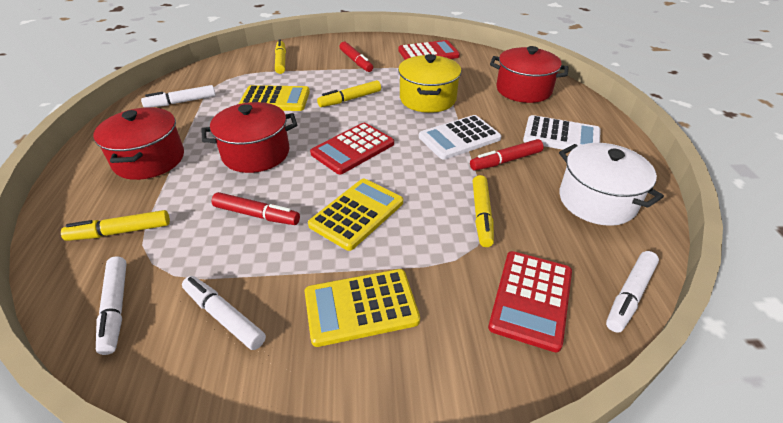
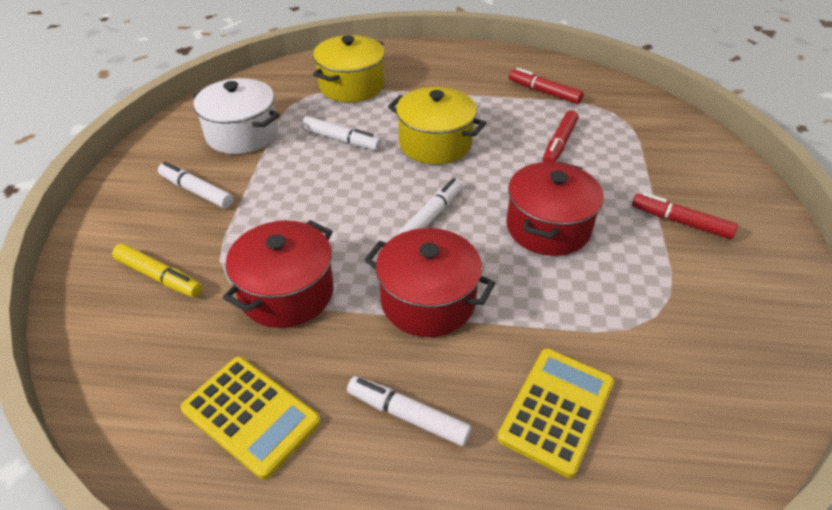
red calculator: 3 -> 0
white calculator: 2 -> 0
yellow calculator: 3 -> 2
yellow marker: 4 -> 1
yellow pot: 1 -> 2

